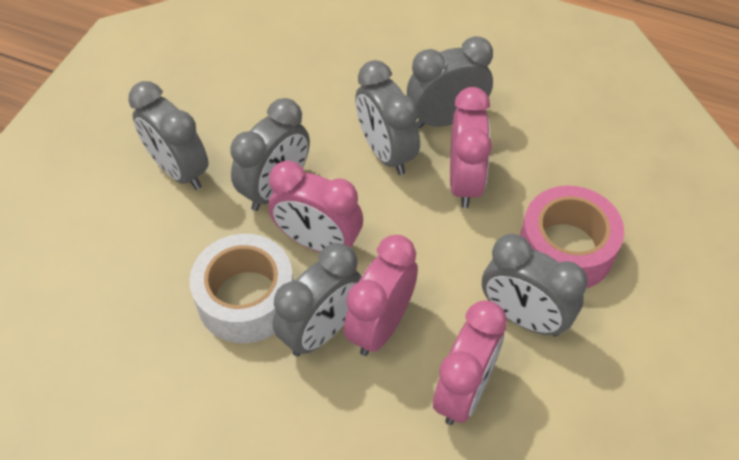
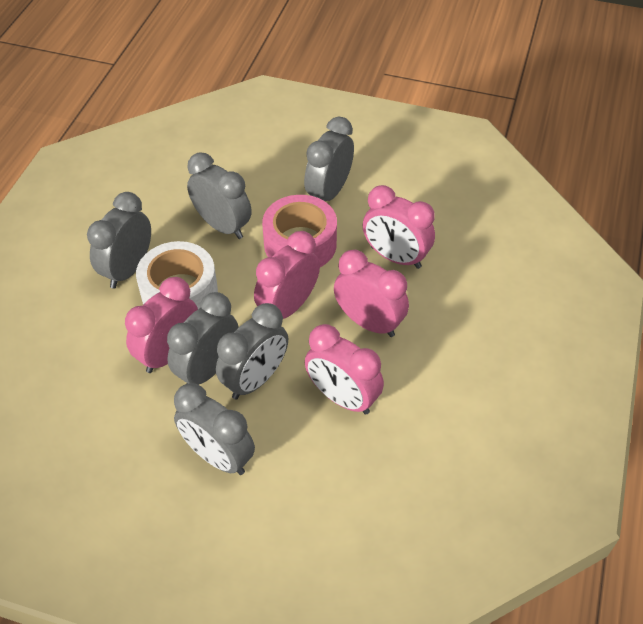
pink clock: 4 -> 5

